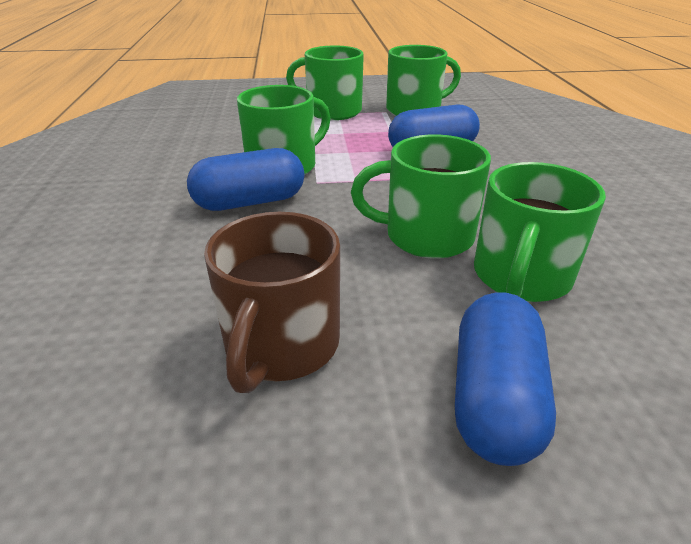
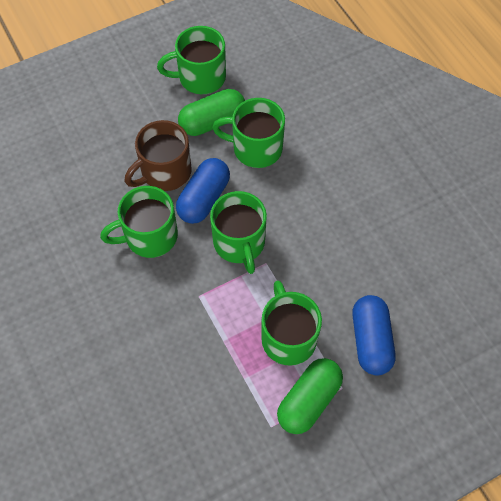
blue capsule: 3 -> 2
green capsule: 0 -> 2

